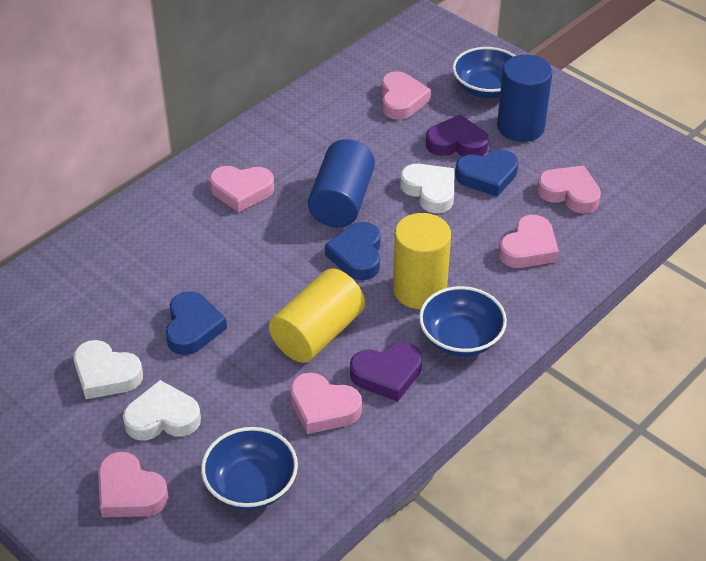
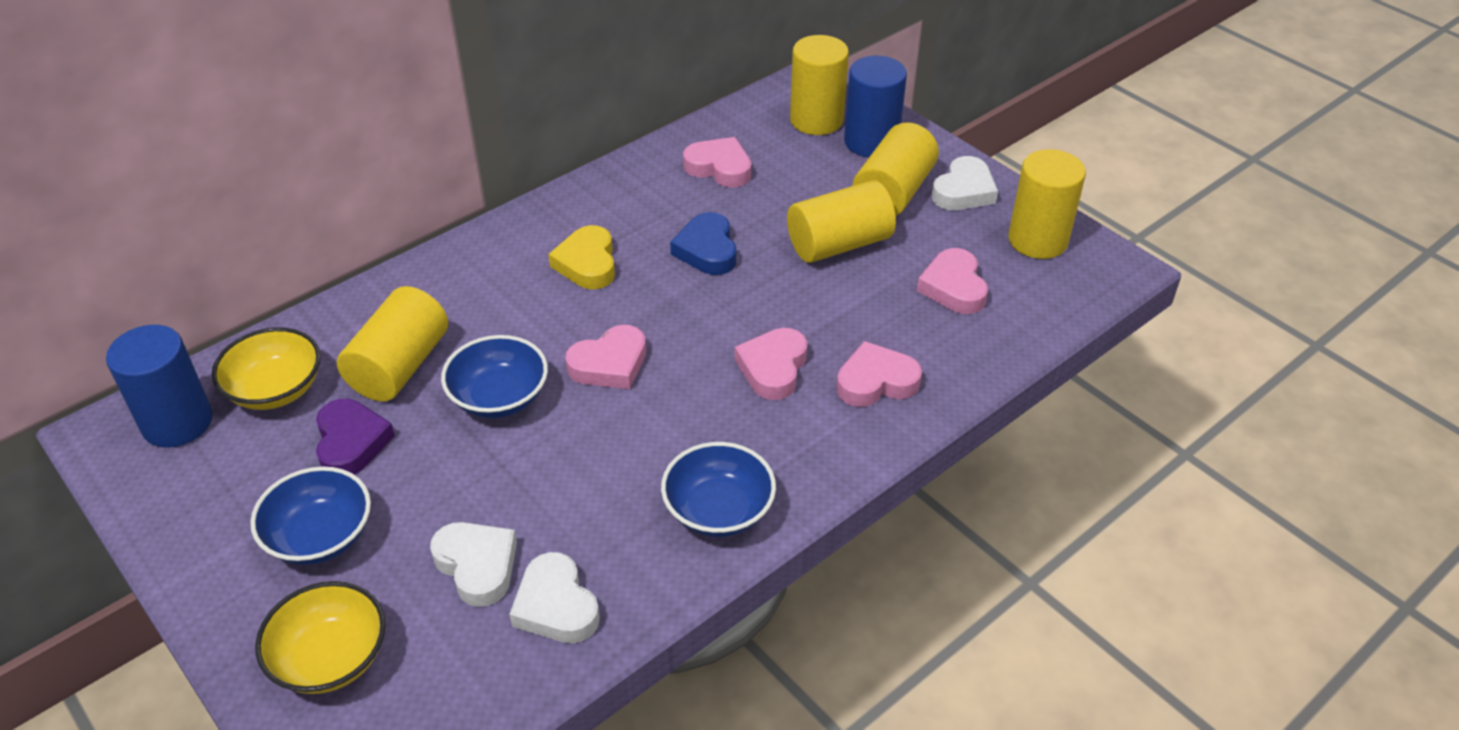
blue heart: 3 -> 1
pink heart: 6 -> 5
purple heart: 2 -> 1
yellow bowl: 0 -> 2
yellow cylinder: 2 -> 5
yellow heart: 0 -> 1

